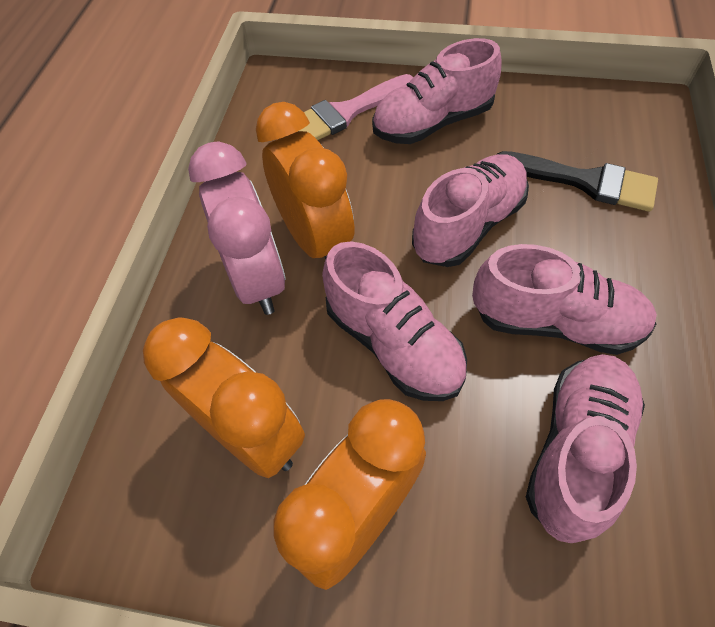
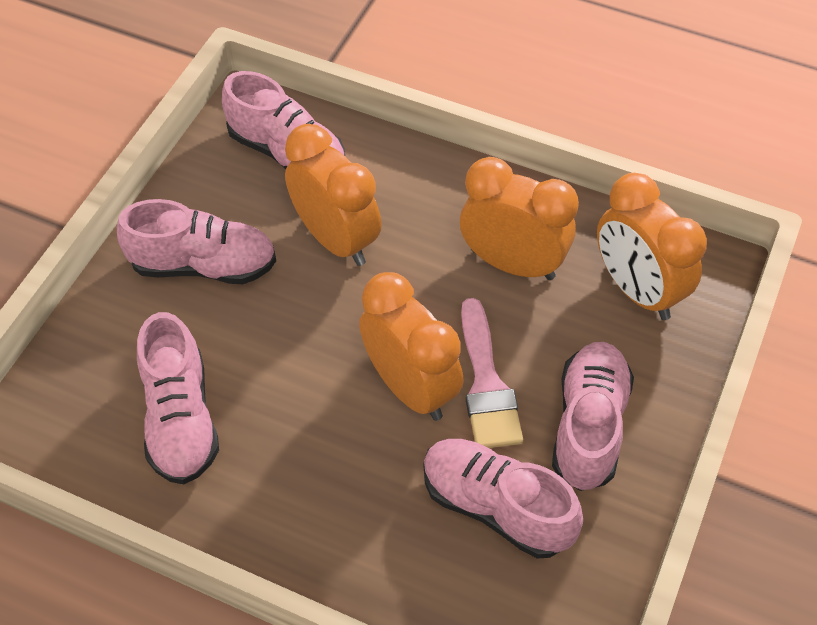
black brush: 1 -> 0
orange clock: 3 -> 4
pink clock: 1 -> 0

